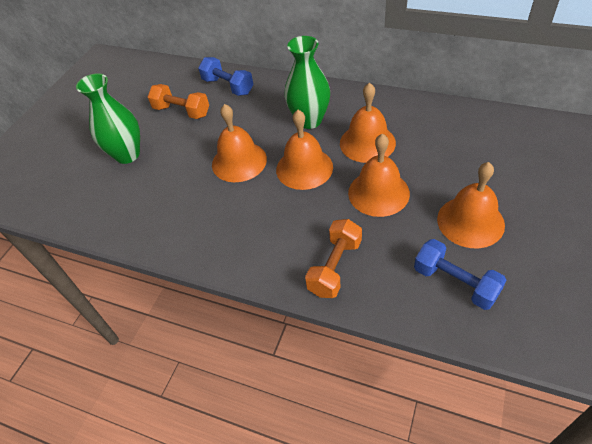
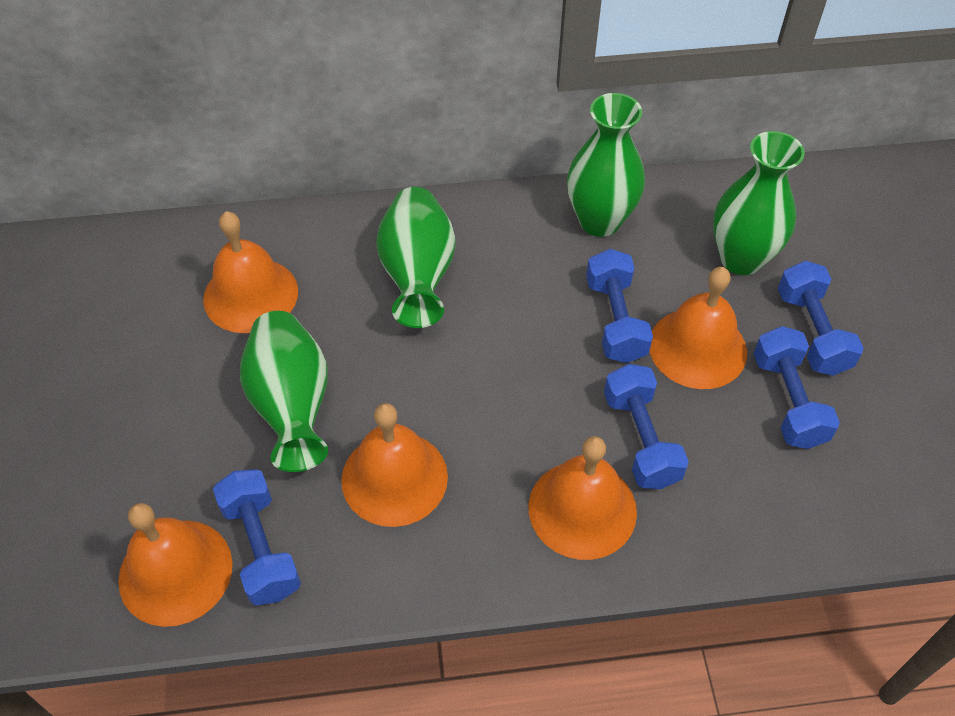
blue dumbbell: 2 -> 5
green vase: 2 -> 4
orange dumbbell: 2 -> 0

